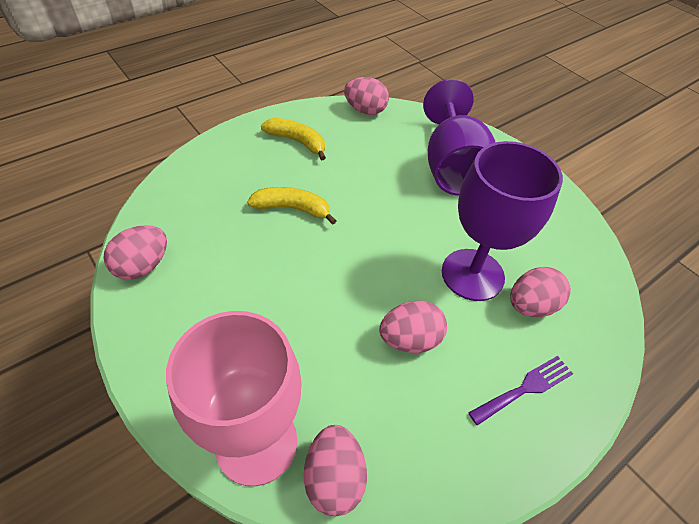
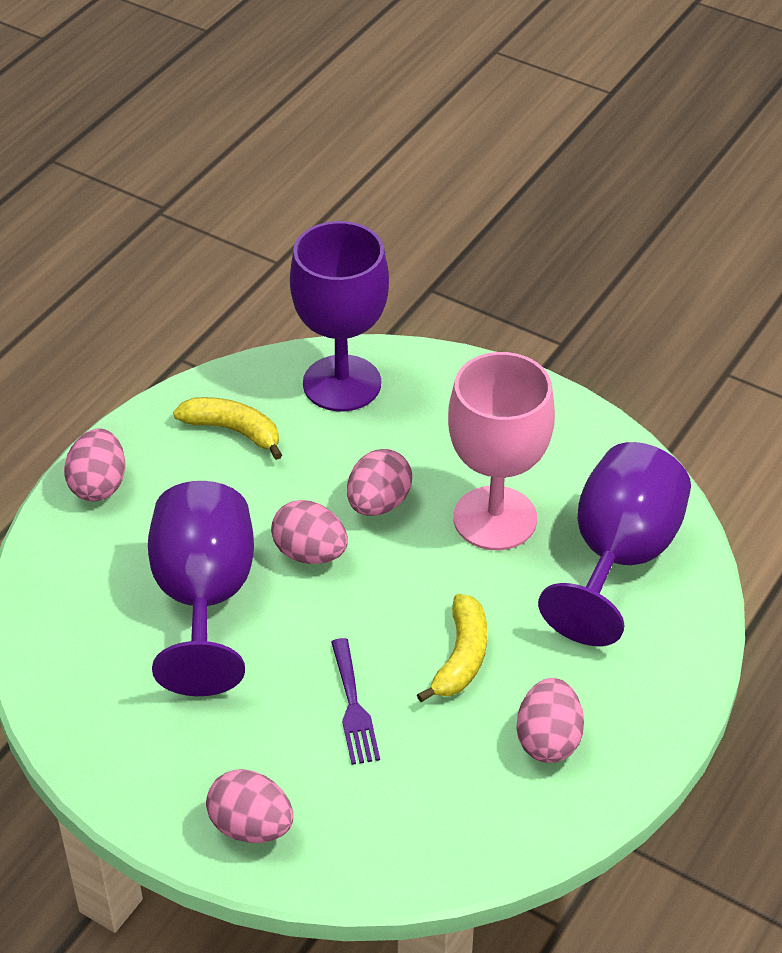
purple goblet: 2 -> 3

